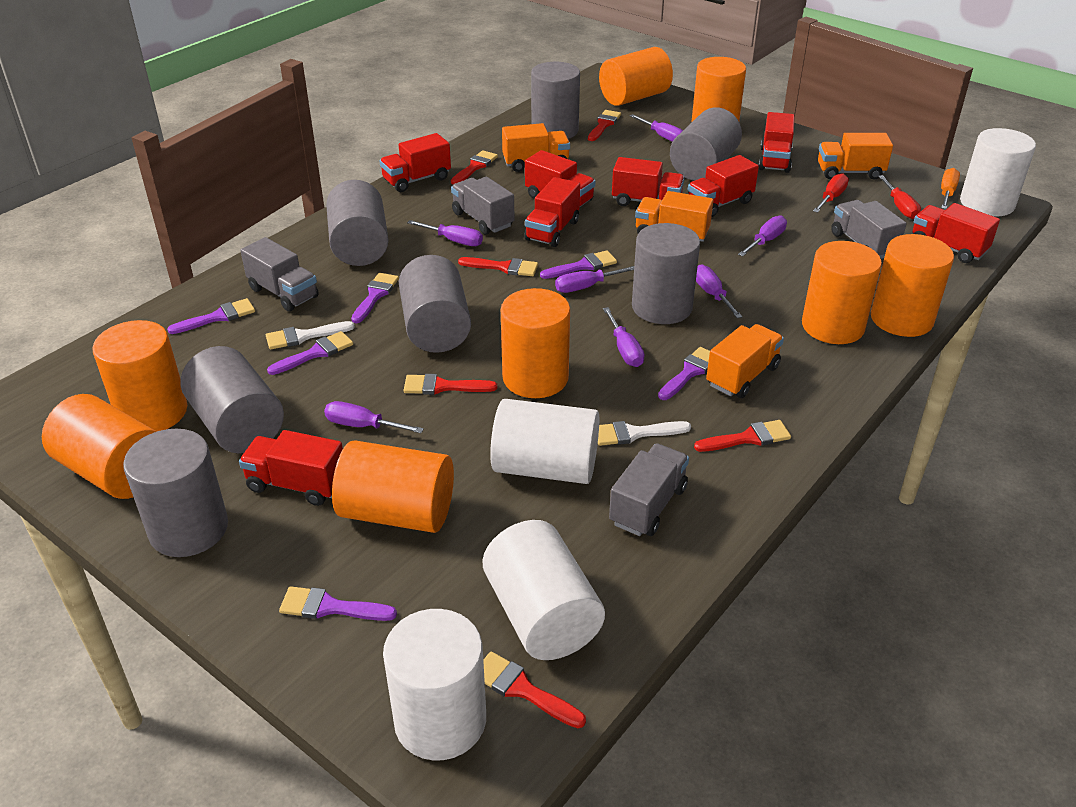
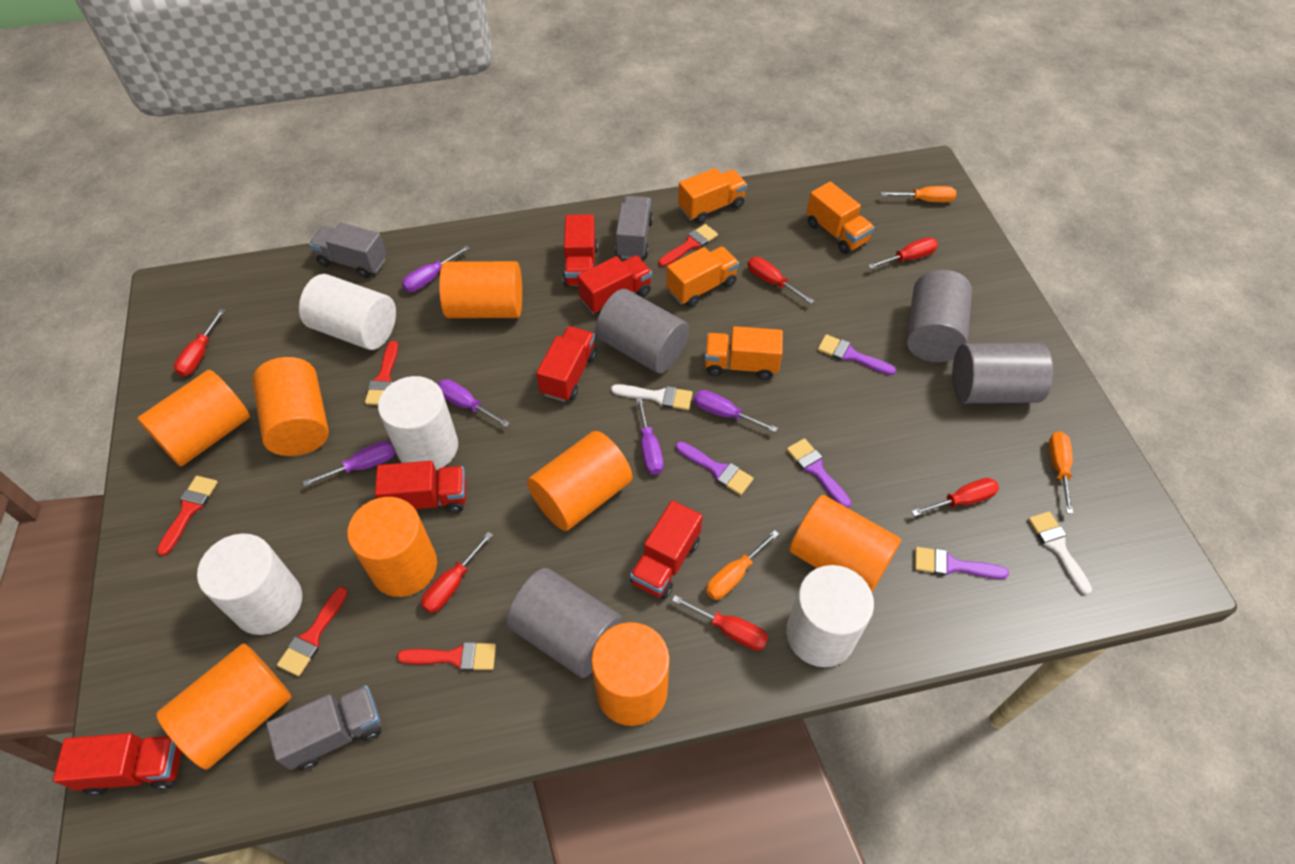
grey cylinder: 7 -> 4
grey truck: 4 -> 3
orange screwdriver: 1 -> 3
purple brush: 6 -> 4
purple screwdriver: 7 -> 5
red brush: 6 -> 5
red screwdriver: 2 -> 6
red truck: 8 -> 6

